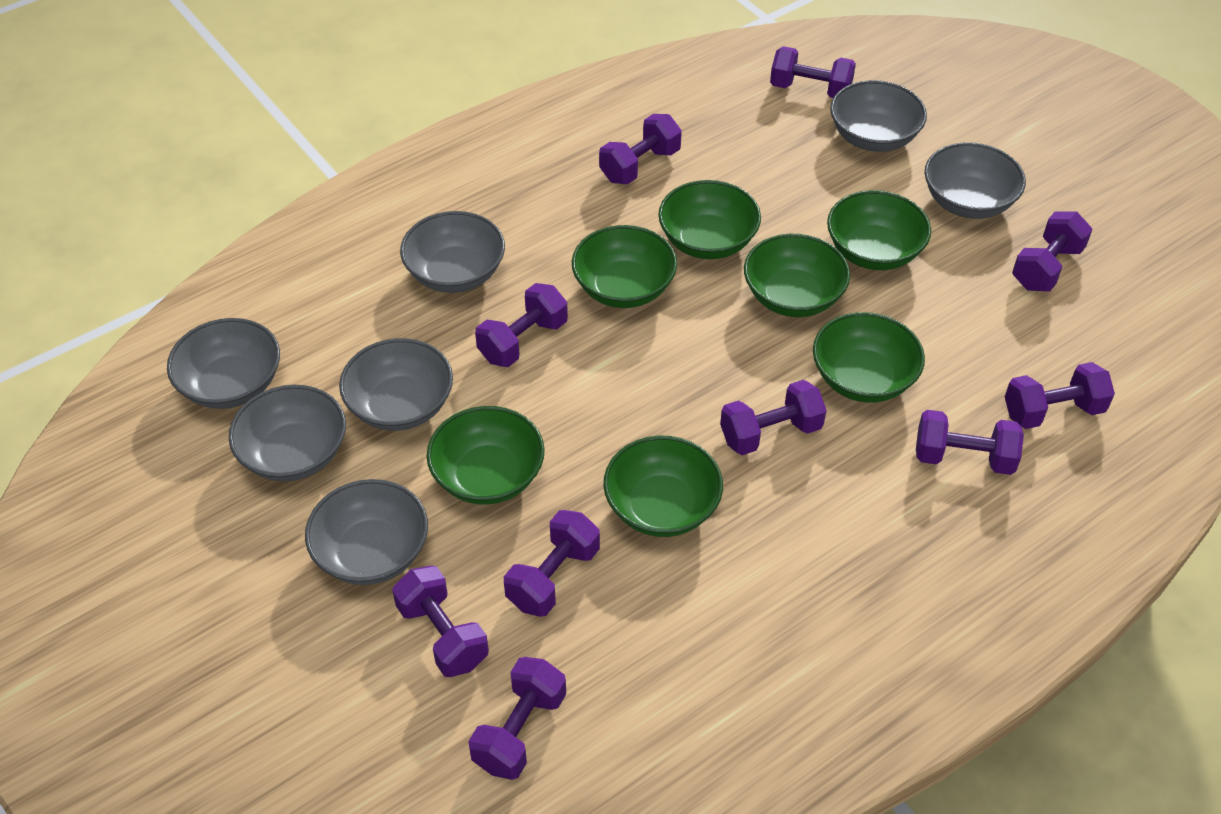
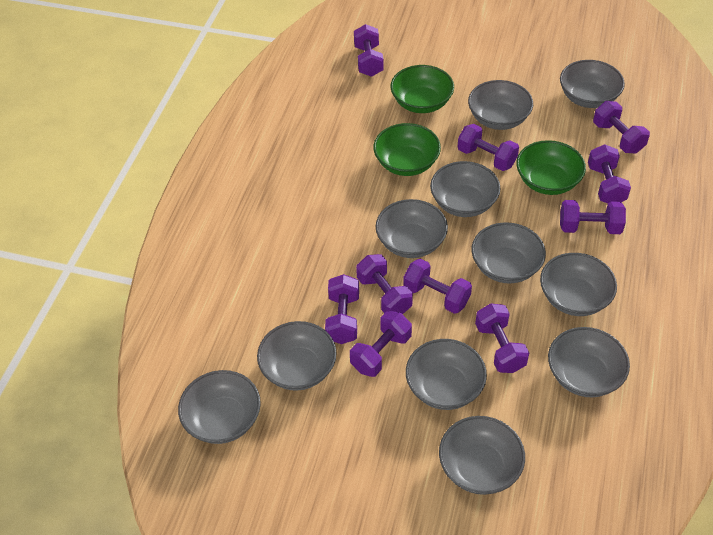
green bowl: 7 -> 3
grey bowl: 7 -> 11

